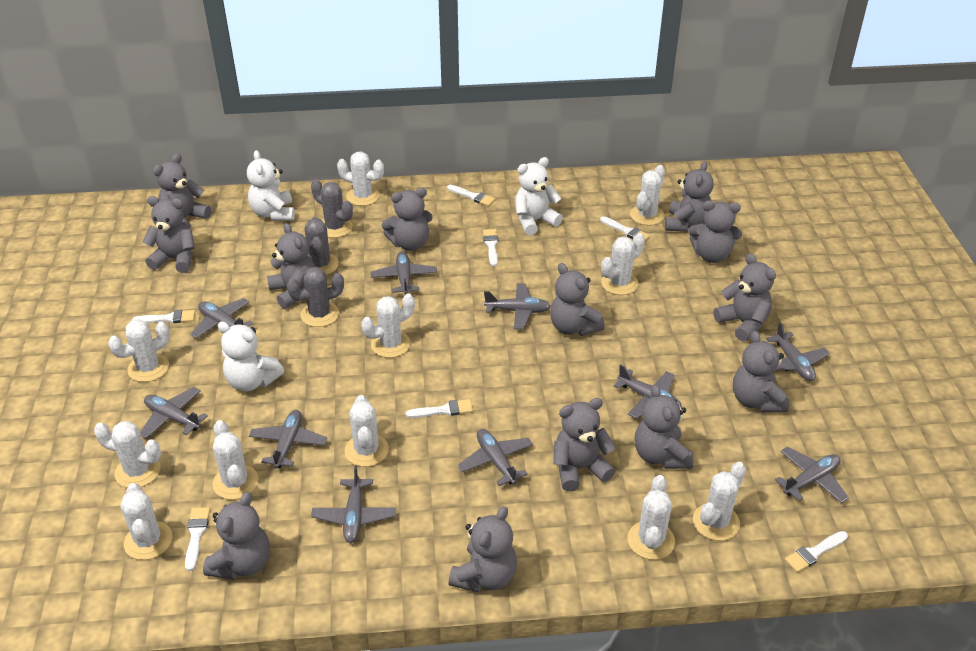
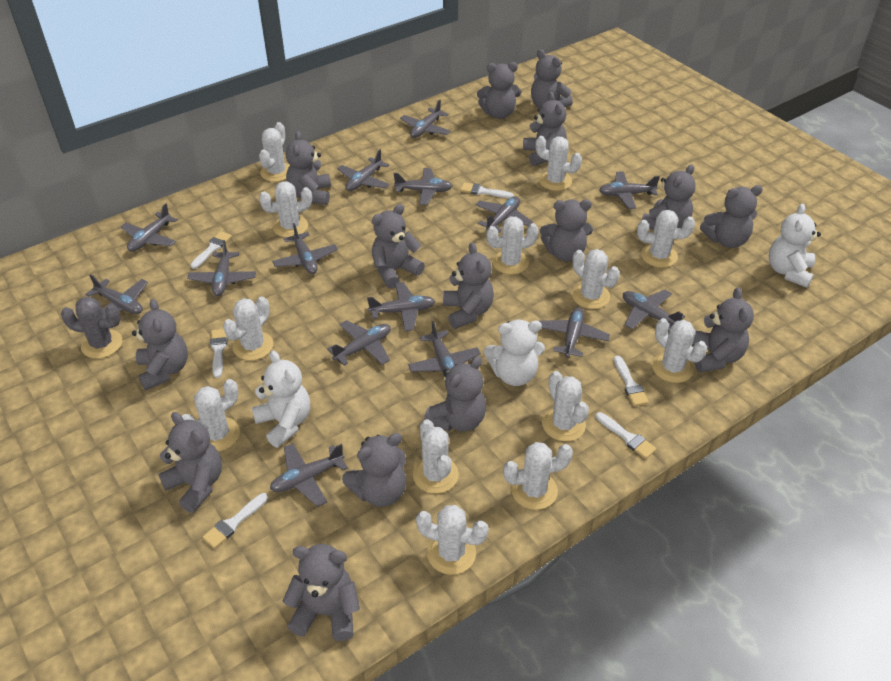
grey cactus: 3 -> 1
grey plane: 10 -> 15
grey teddy bear: 13 -> 15
white brush: 7 -> 6
white cactus: 11 -> 13

